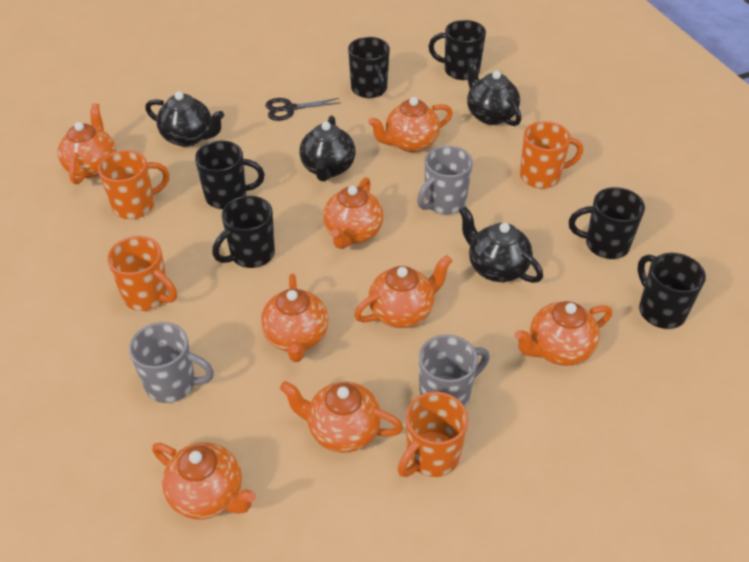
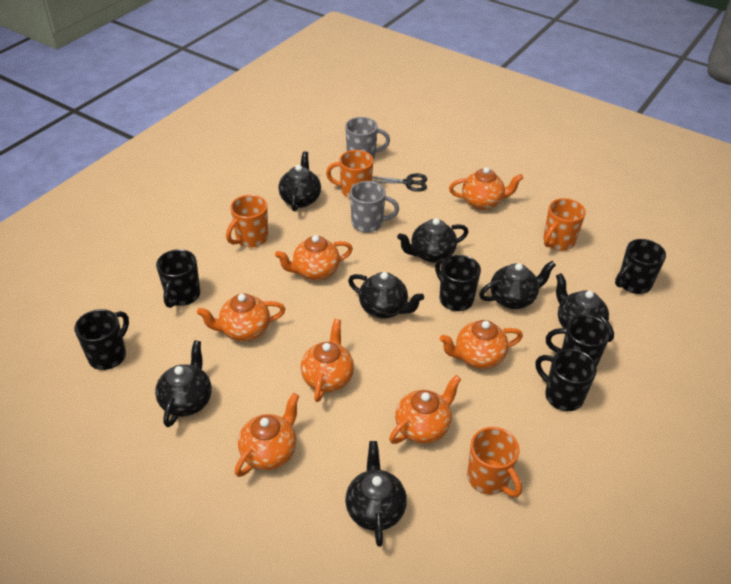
black teapot: 4 -> 7
grey mug: 3 -> 2
orange teapot: 8 -> 7

